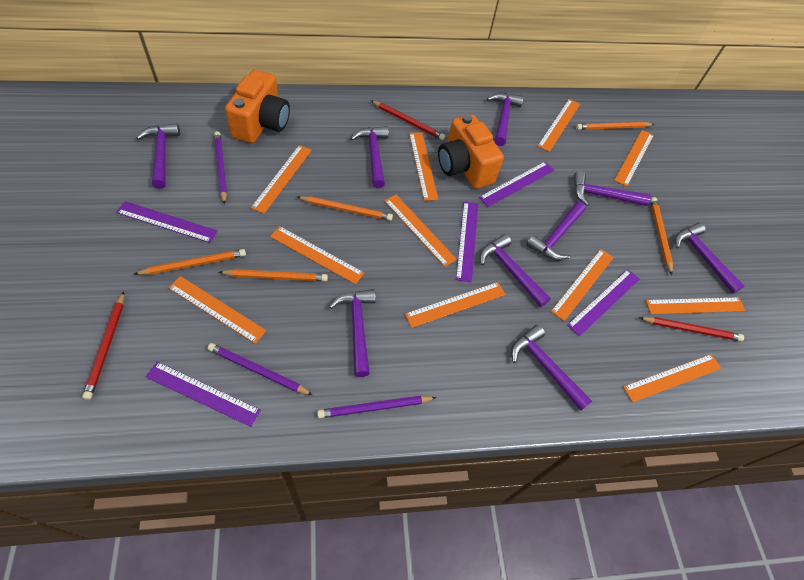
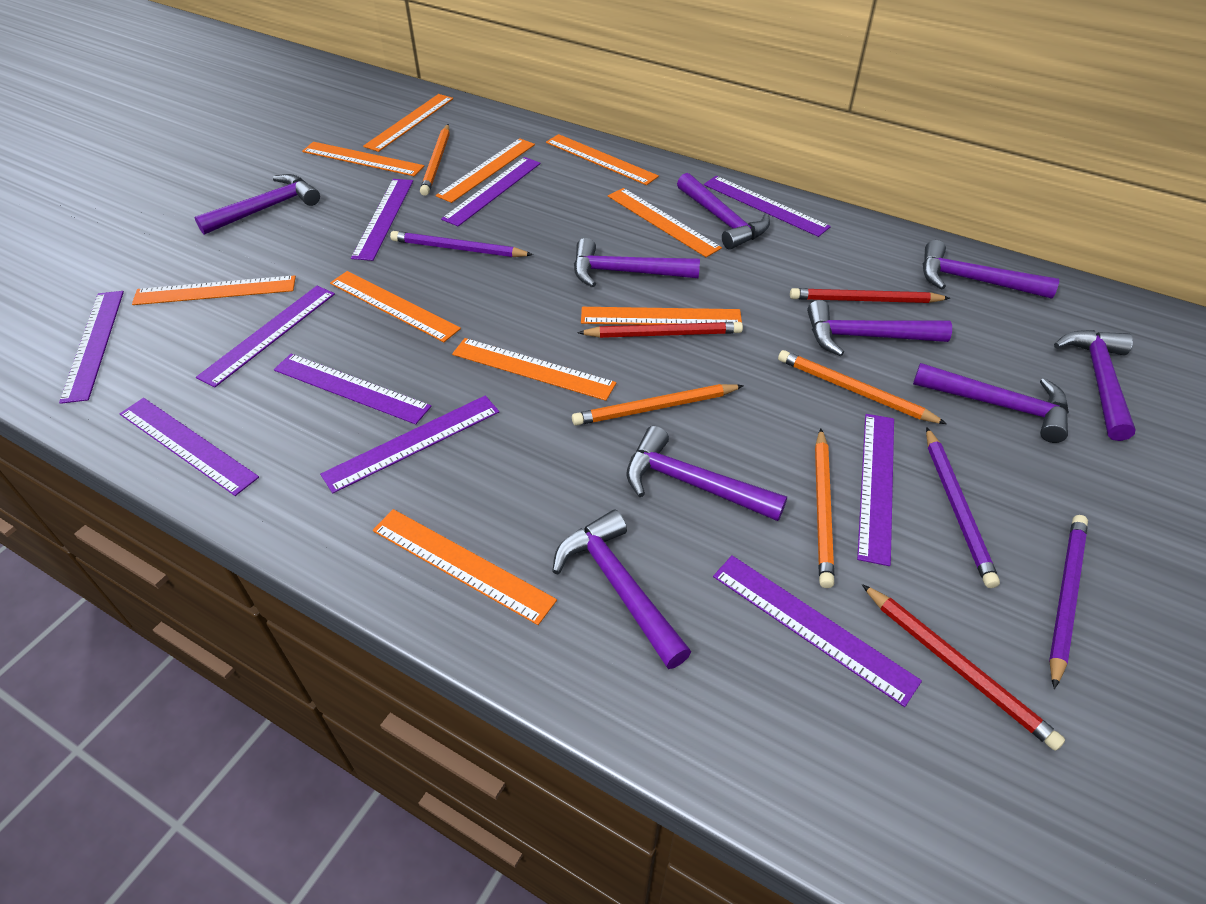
orange camera: 2 -> 0
orange pencil: 5 -> 4
orange ruler: 11 -> 10
purple ruler: 5 -> 10

